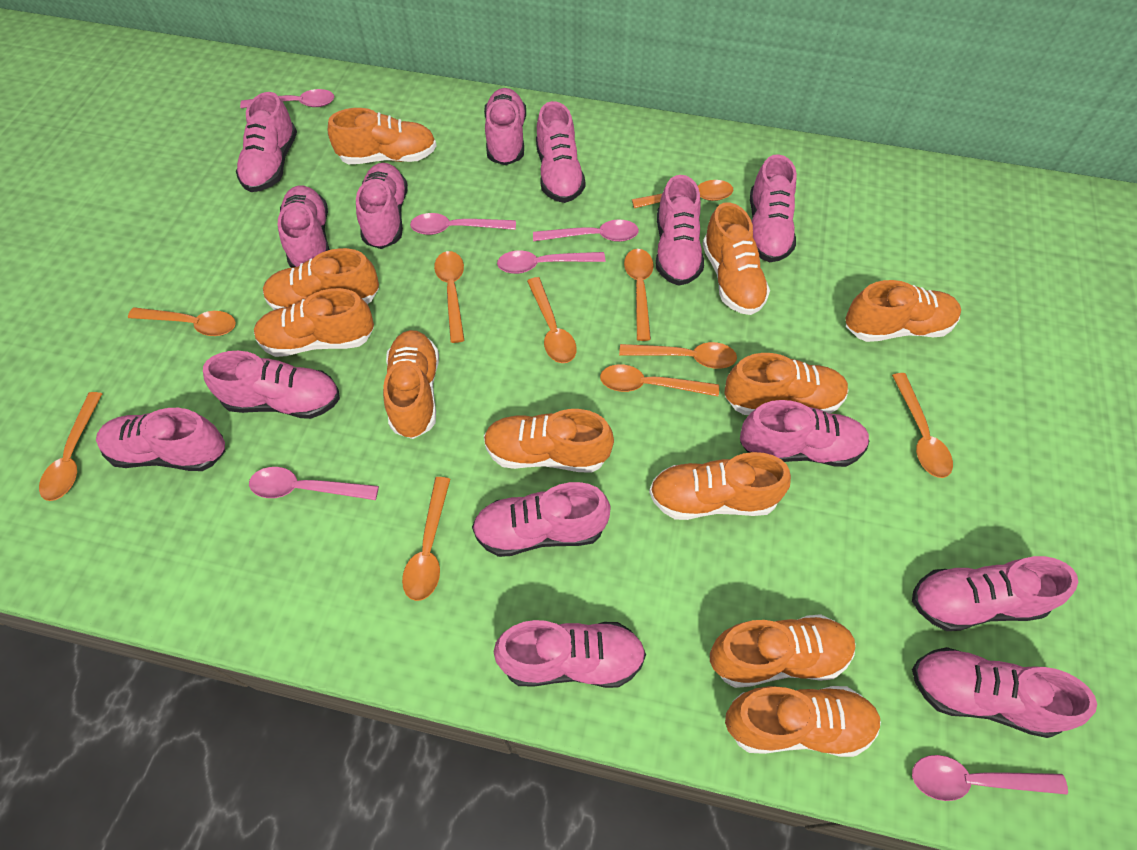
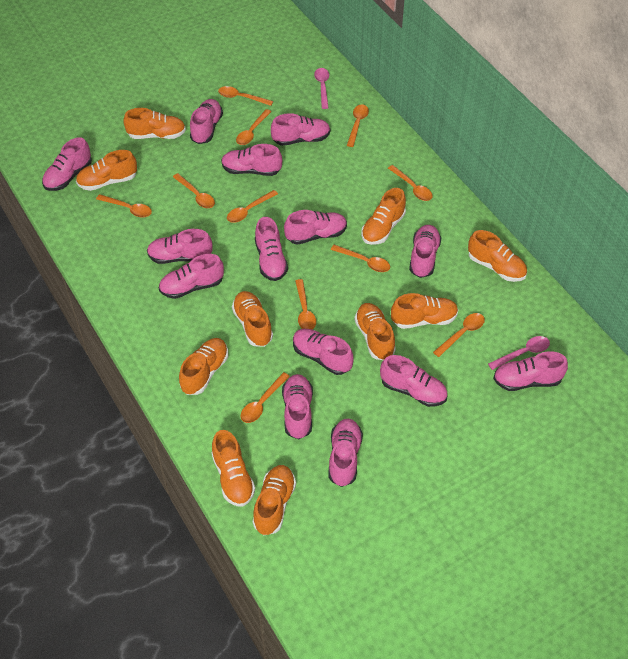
orange shoe: 11 -> 10
orange spoon: 10 -> 11
pink spoon: 6 -> 2

